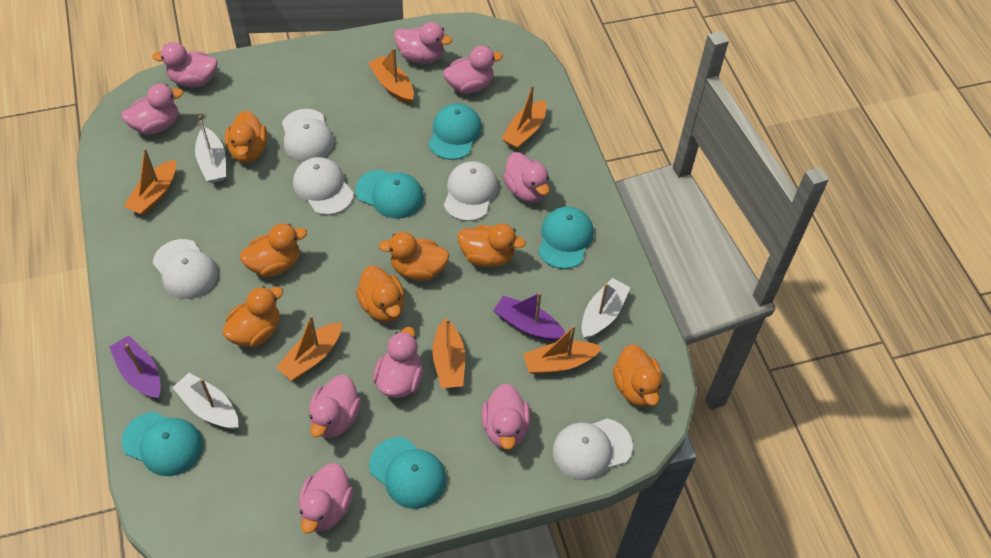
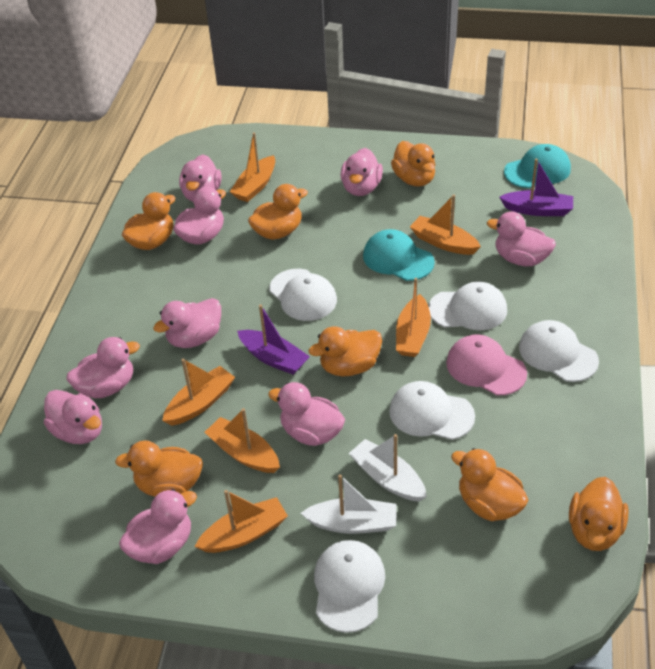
pink cap: 0 -> 1
turquoise cap: 5 -> 2
white boat: 3 -> 2

